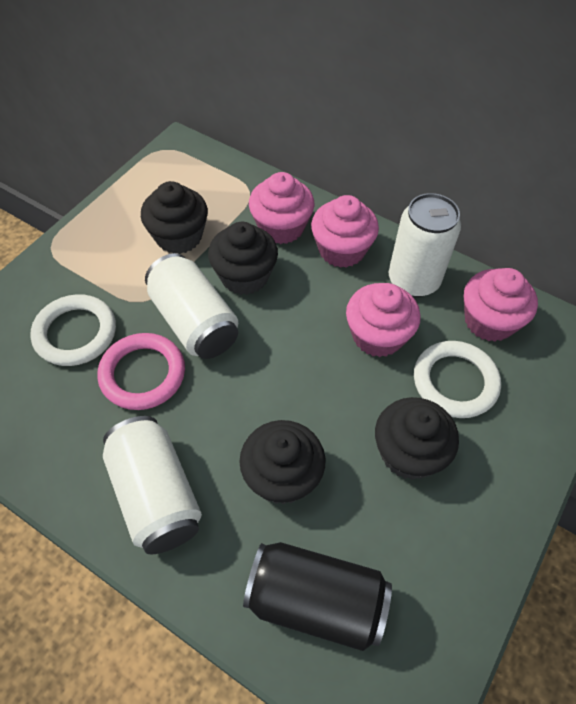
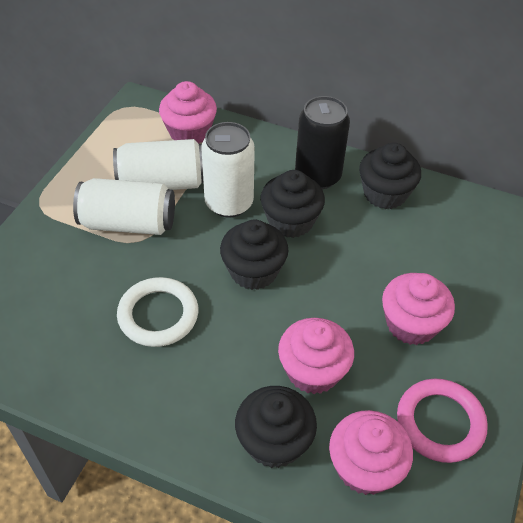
white ring: 2 -> 1

